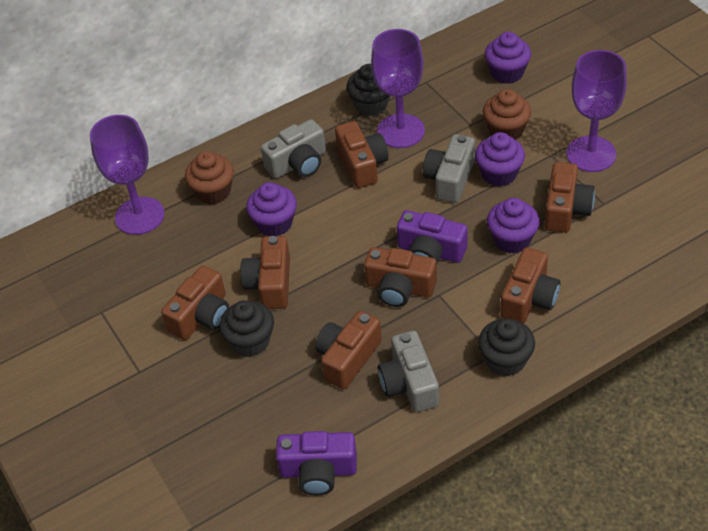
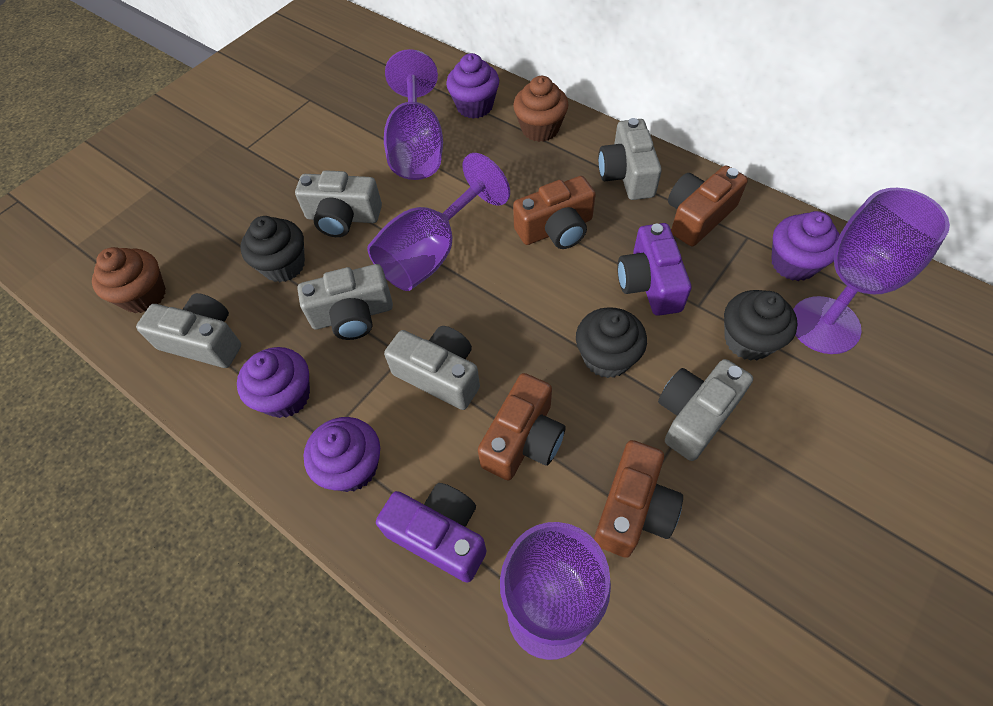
brown camera: 7 -> 4
grey camera: 3 -> 6
purple goblet: 3 -> 4

